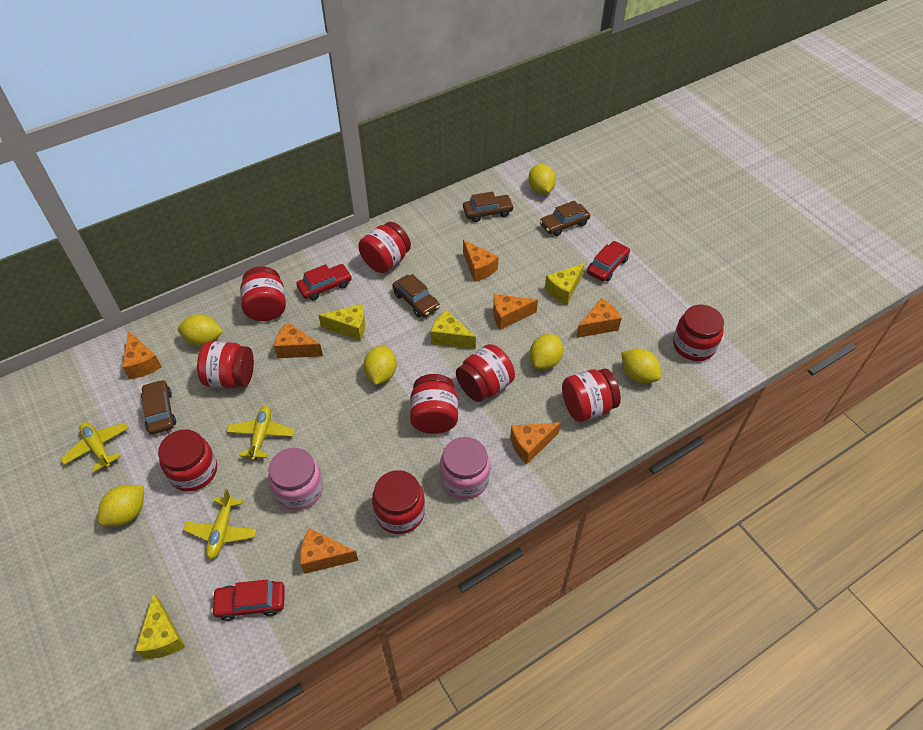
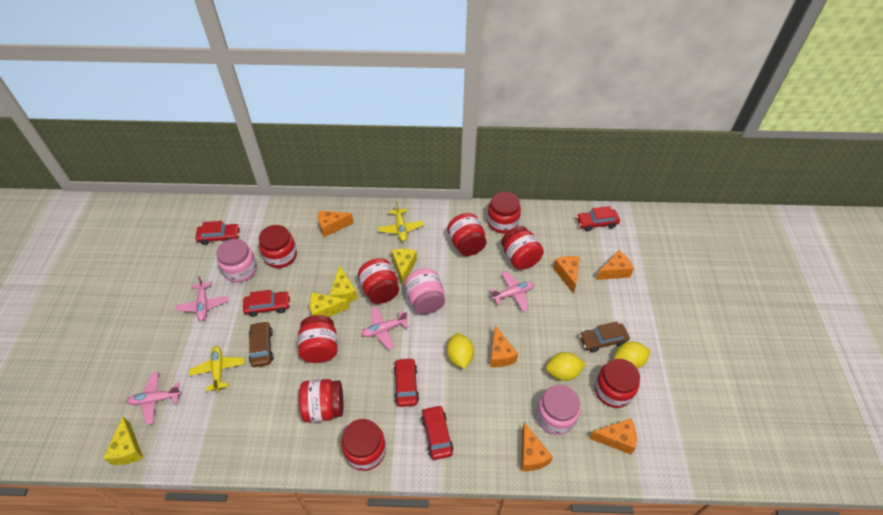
brown car: 4 -> 2
orange cheese: 7 -> 6
pink jar: 2 -> 3
pink plane: 0 -> 4
red car: 3 -> 5
yellow lemon: 6 -> 3
yellow plane: 3 -> 2

